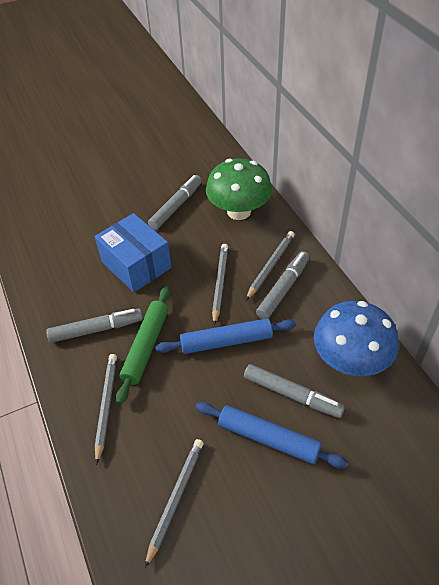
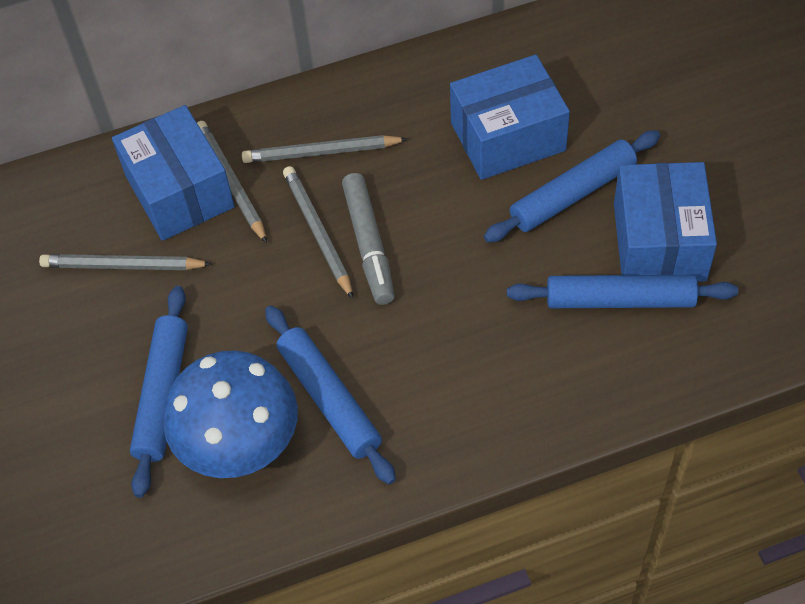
blue box: 1 -> 3
blue rolling pin: 2 -> 4
green mushroom: 1 -> 0
green rolling pin: 1 -> 0
grey marker: 4 -> 1

